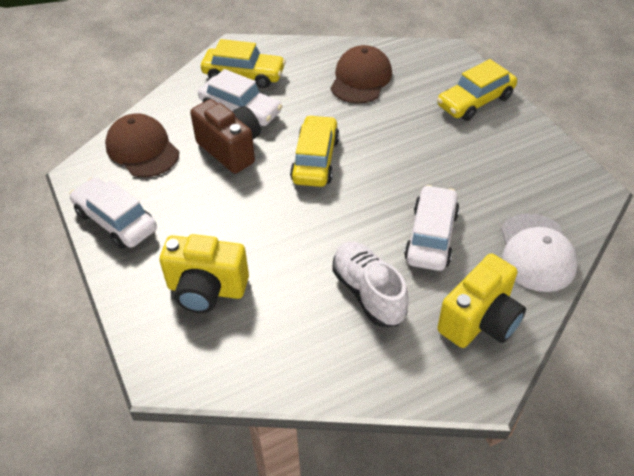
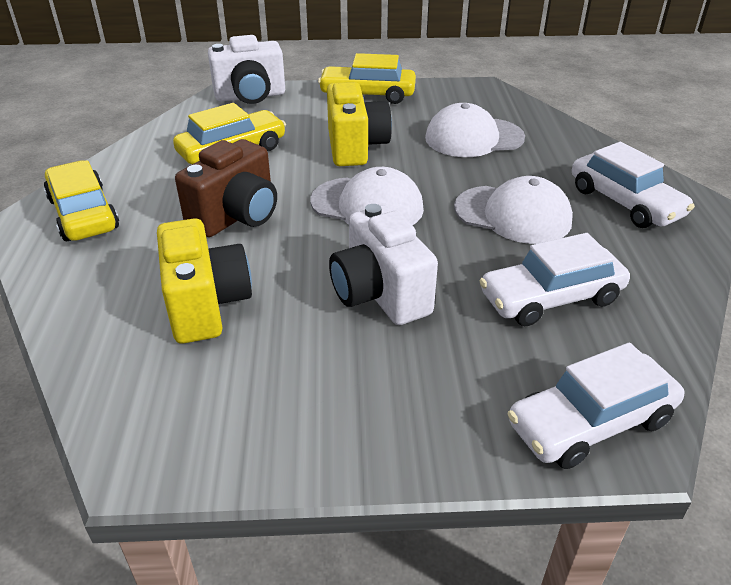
brown cap: 2 -> 0
white camera: 0 -> 2
white cap: 1 -> 3
white shoe: 1 -> 0

